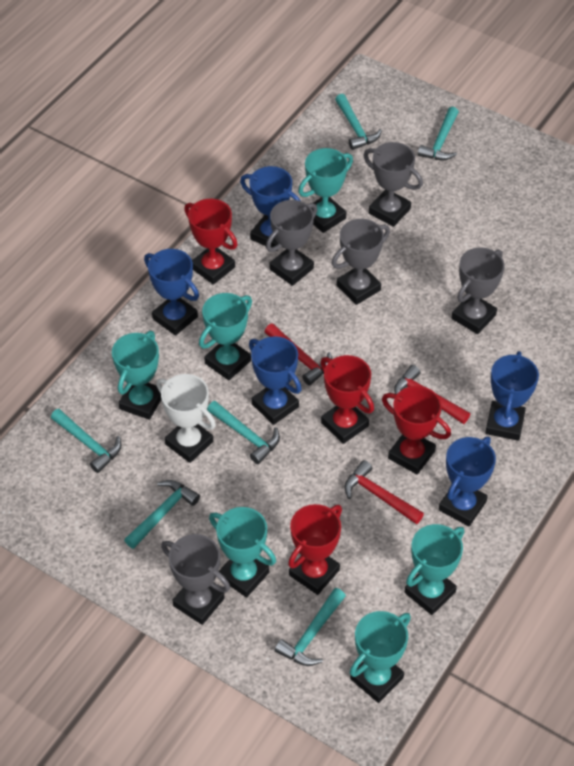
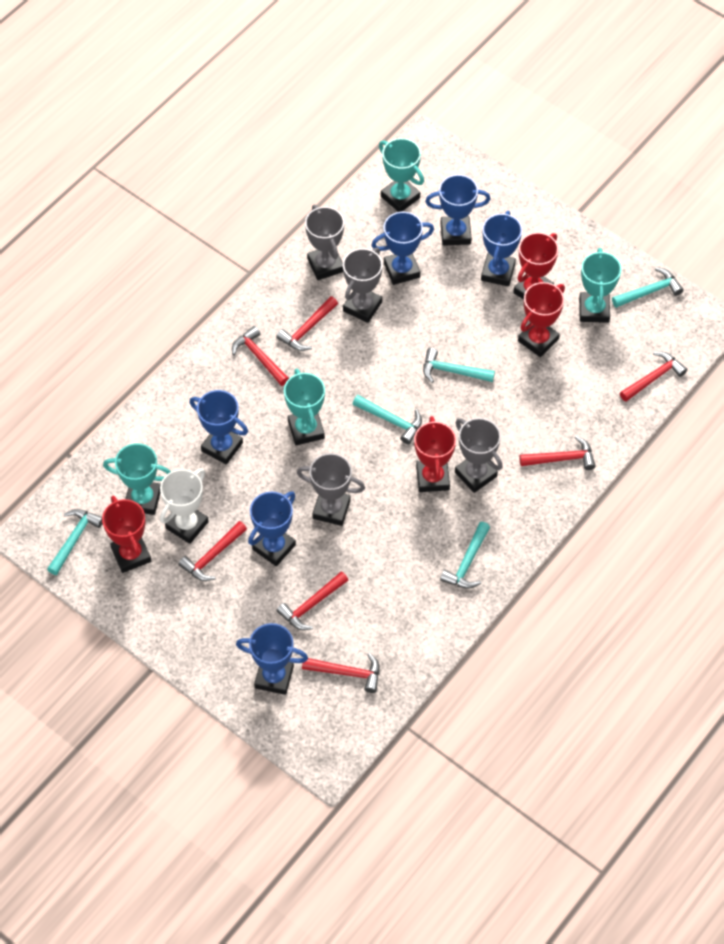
blue trophy: 5 -> 6
grey trophy: 5 -> 4
red hammer: 3 -> 7
turquoise hammer: 6 -> 5
turquoise trophy: 6 -> 4

